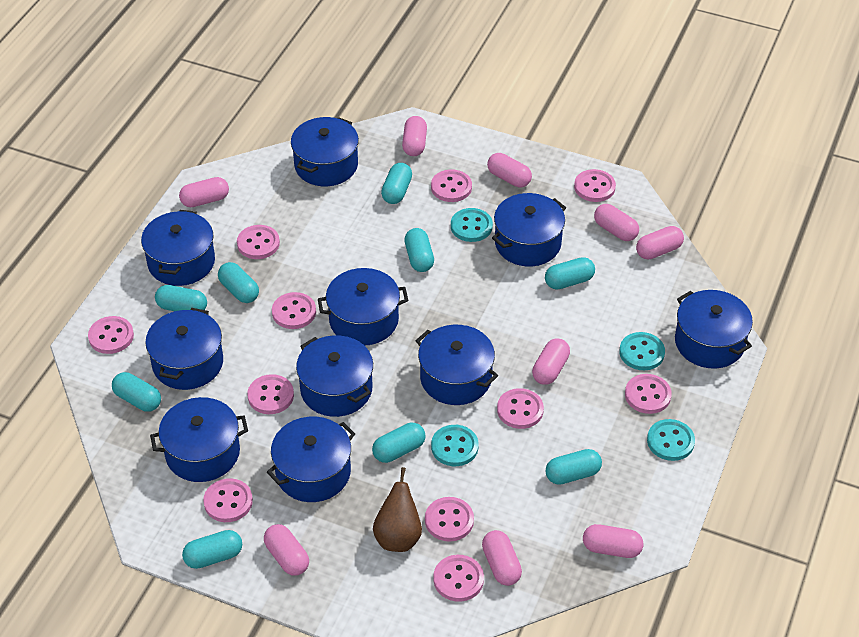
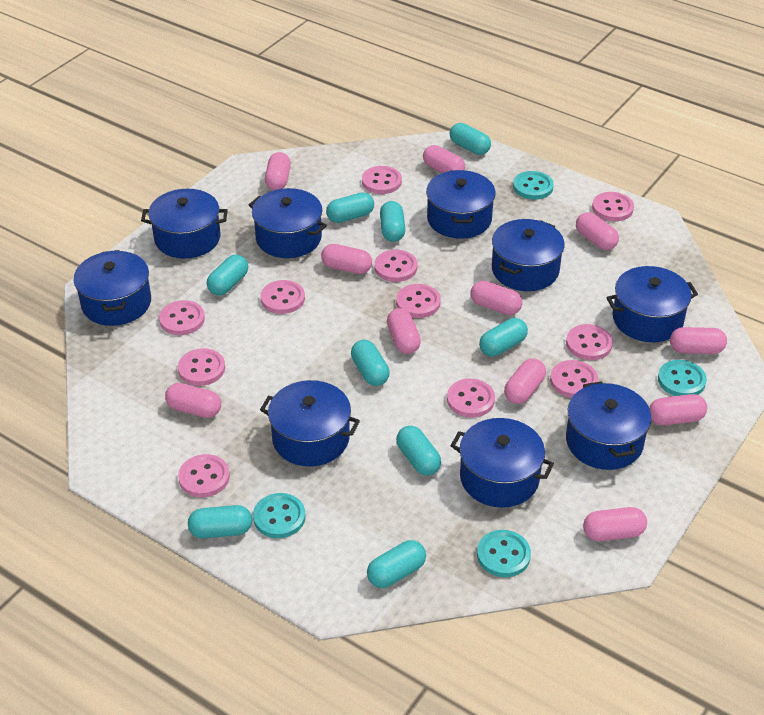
blue pot: 10 -> 9
brown pear: 1 -> 0
pink capsule: 9 -> 11

